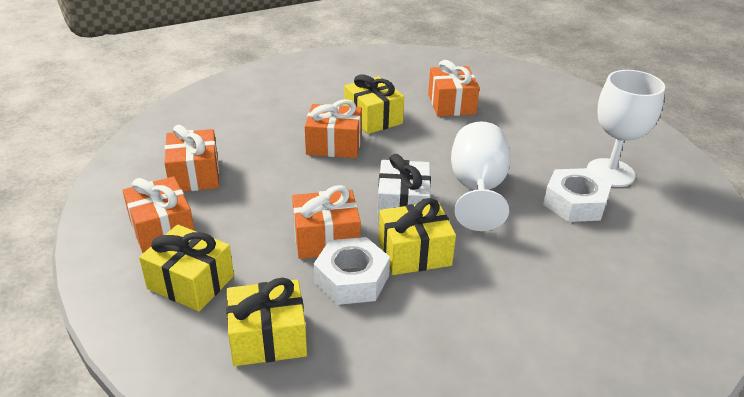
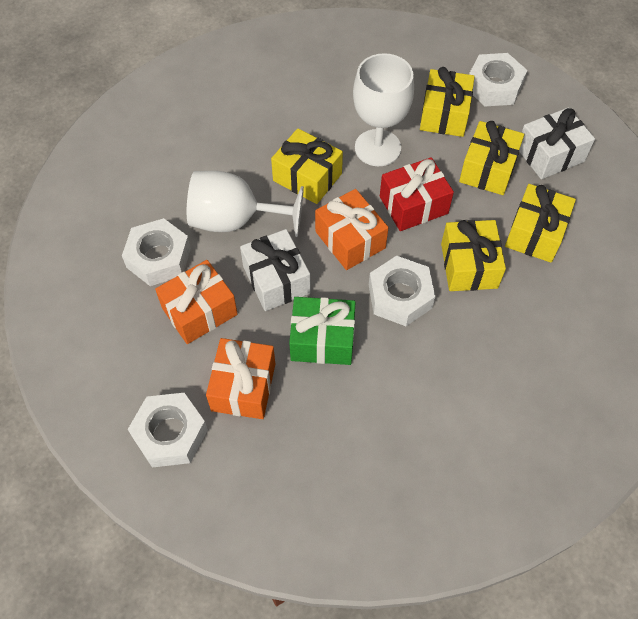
green gift: 0 -> 1
orange gift: 5 -> 3
red gift: 0 -> 1
white gift: 1 -> 2
white nut: 2 -> 4
yellow gift: 4 -> 5

